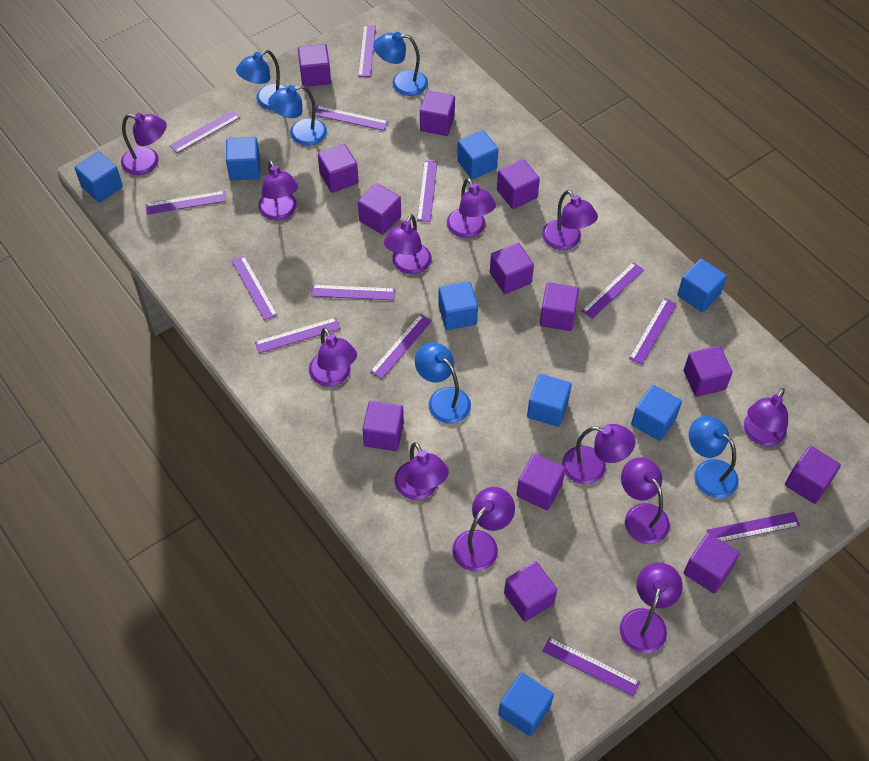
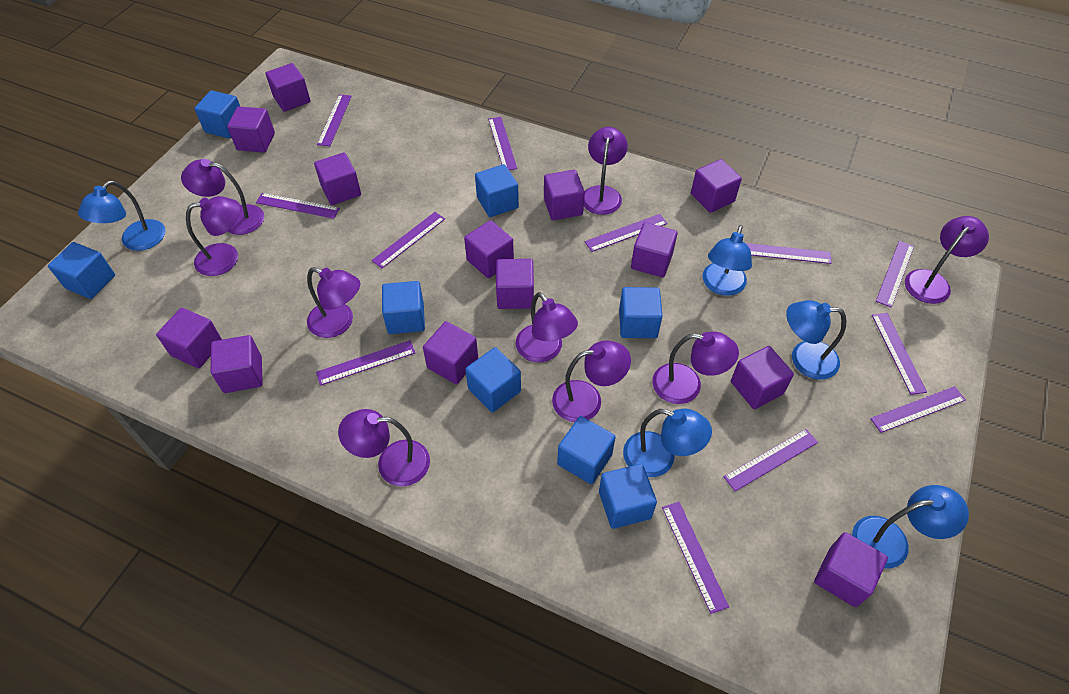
purple lamp: 12 -> 9
purple ruler: 13 -> 12

